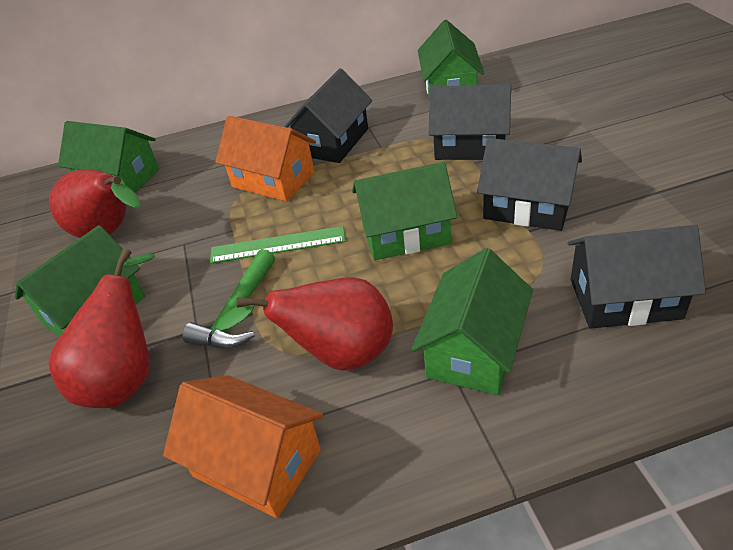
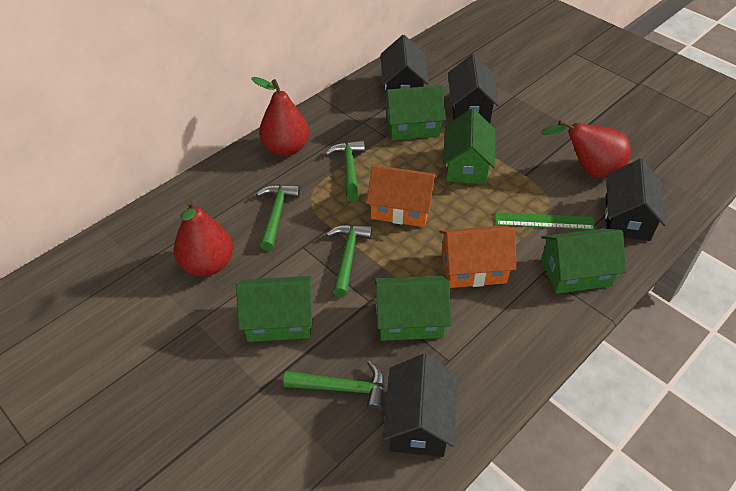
green hammer: 1 -> 4

